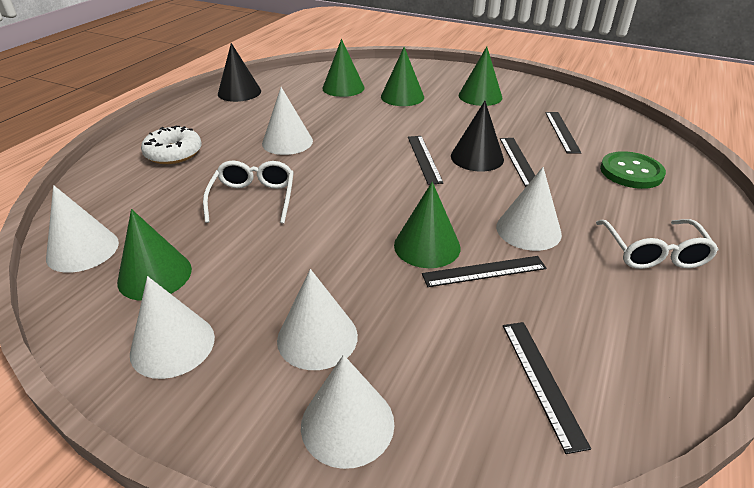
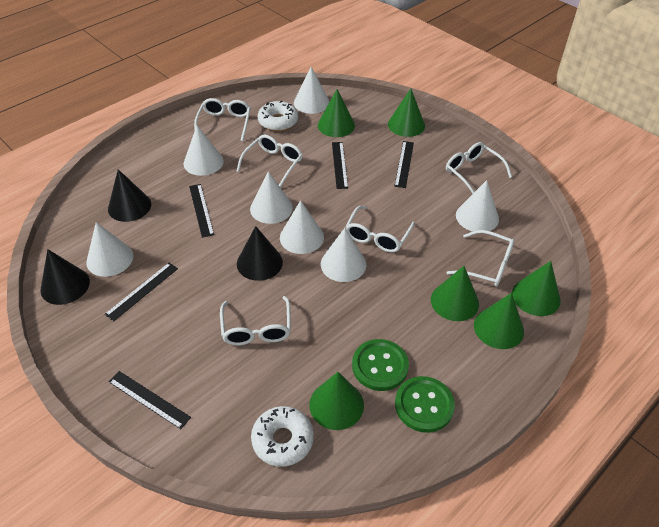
black cone: 2 -> 3
green button: 1 -> 2
green cone: 5 -> 6
white cone: 6 -> 7
white donut: 1 -> 2
white glasses: 2 -> 6

